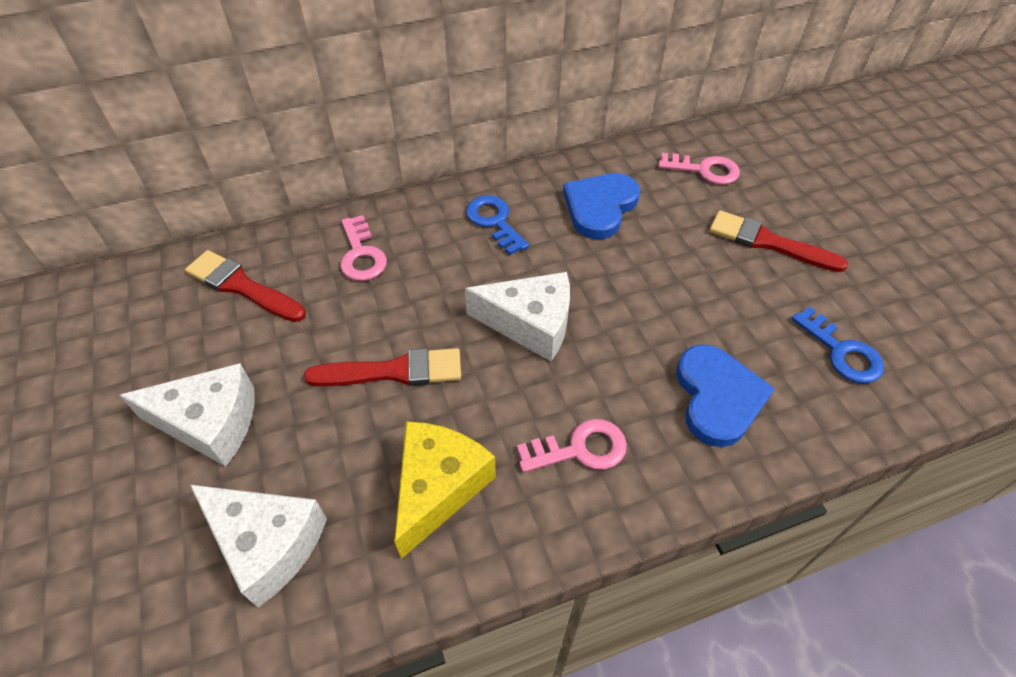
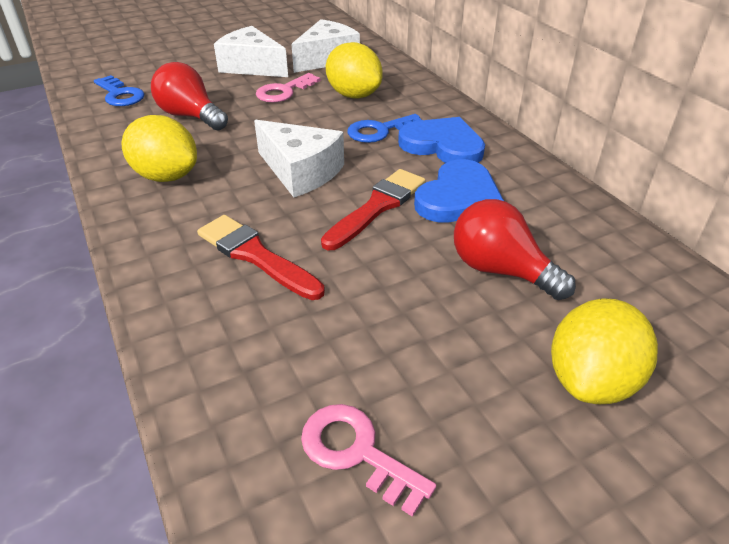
pink key: 3 -> 2
red brush: 3 -> 2
red light bulb: 0 -> 2
yellow cheese: 1 -> 0
yellow lemon: 0 -> 3

